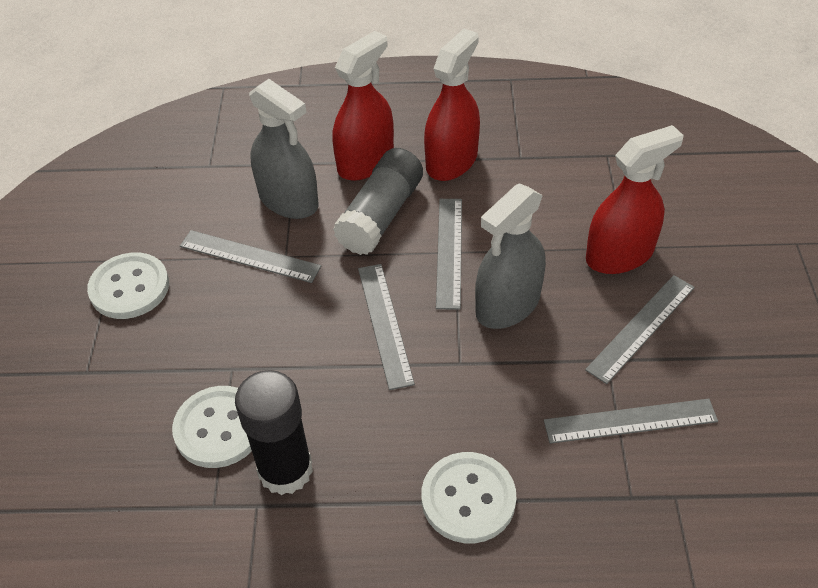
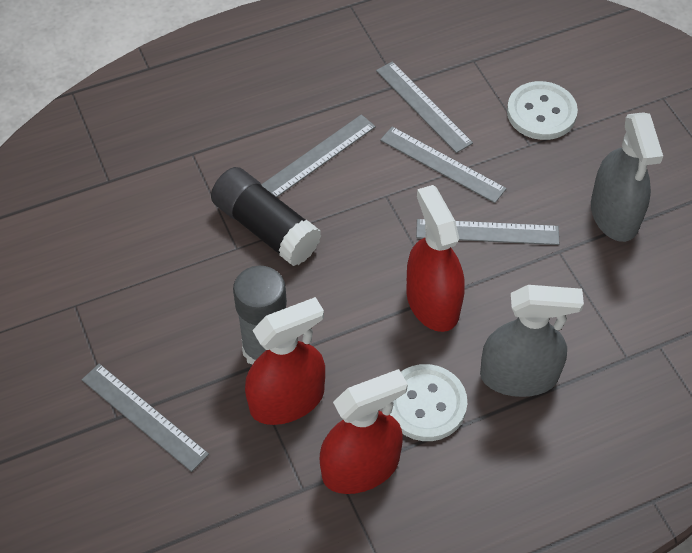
white button: 3 -> 2

